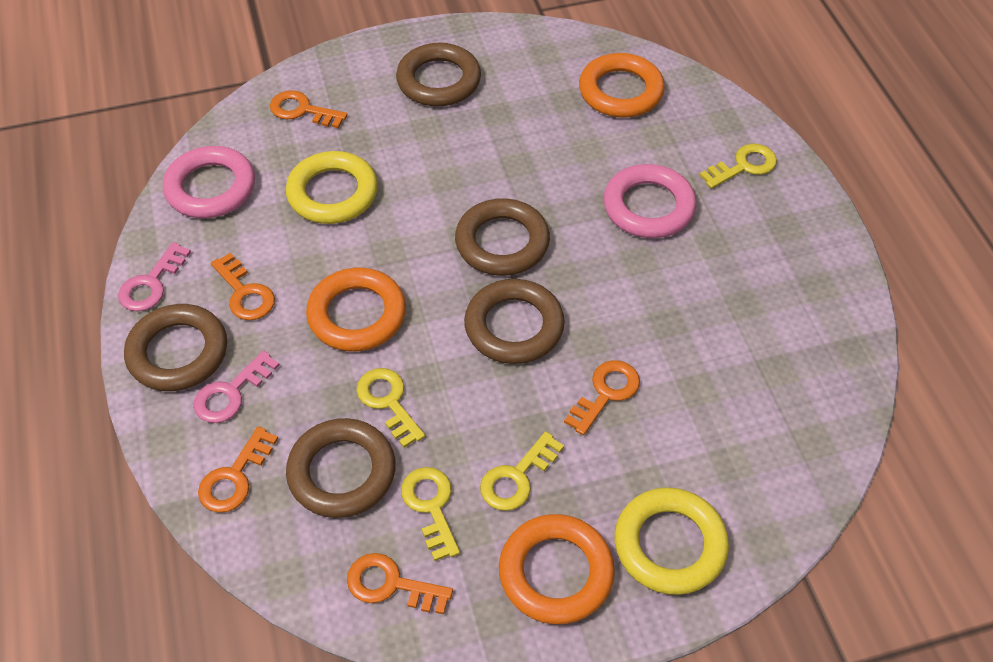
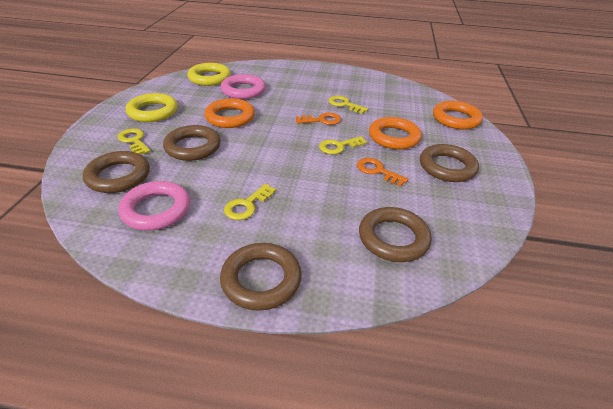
orange key: 5 -> 2
pink key: 2 -> 0

